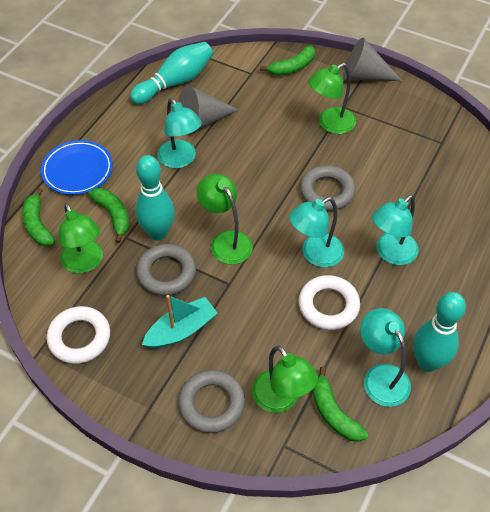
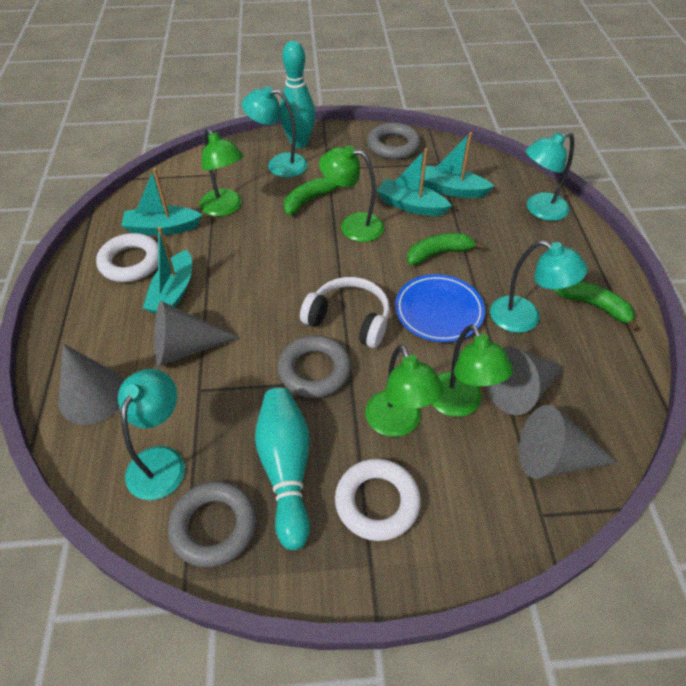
green banana: 4 -> 3
grey cone: 2 -> 4
turquoise boat: 1 -> 4
turquoise bowling pin: 3 -> 2
white headphones: 0 -> 1

